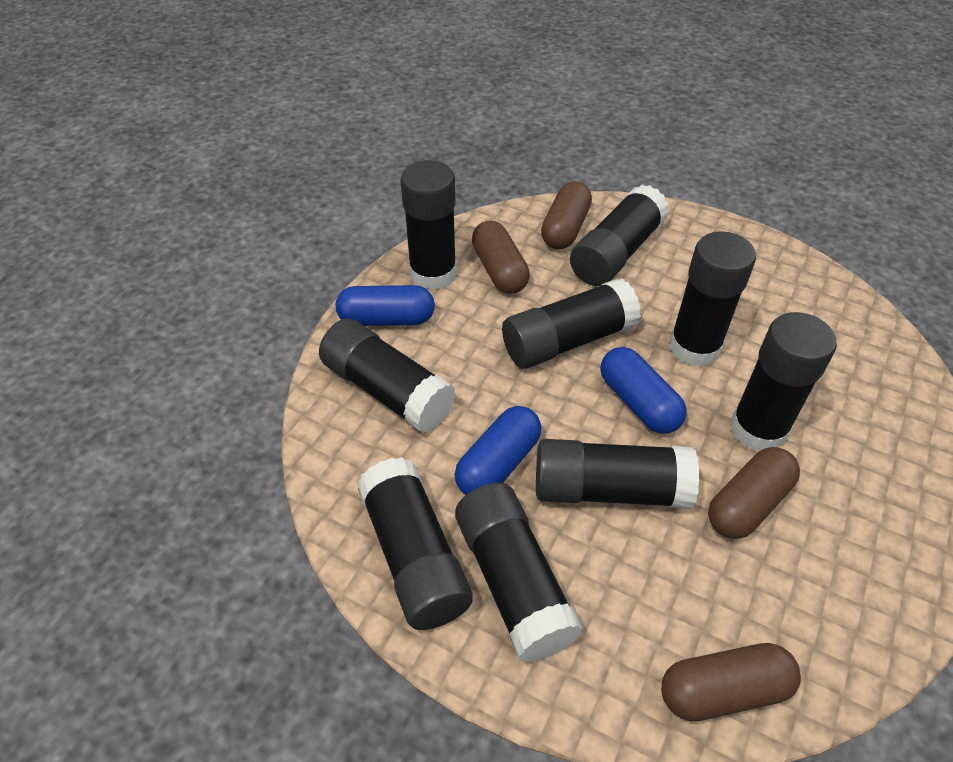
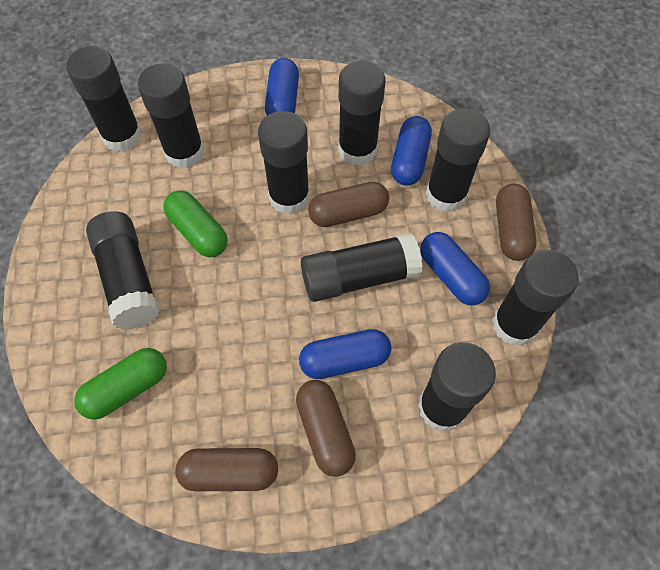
blue capsule: 3 -> 4
green capsule: 0 -> 2

